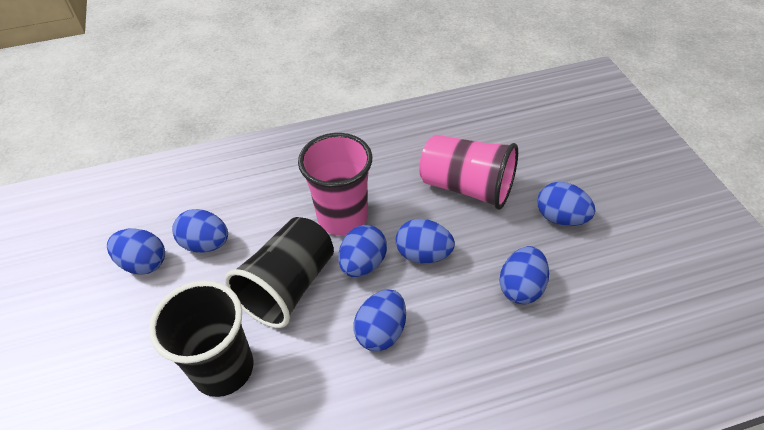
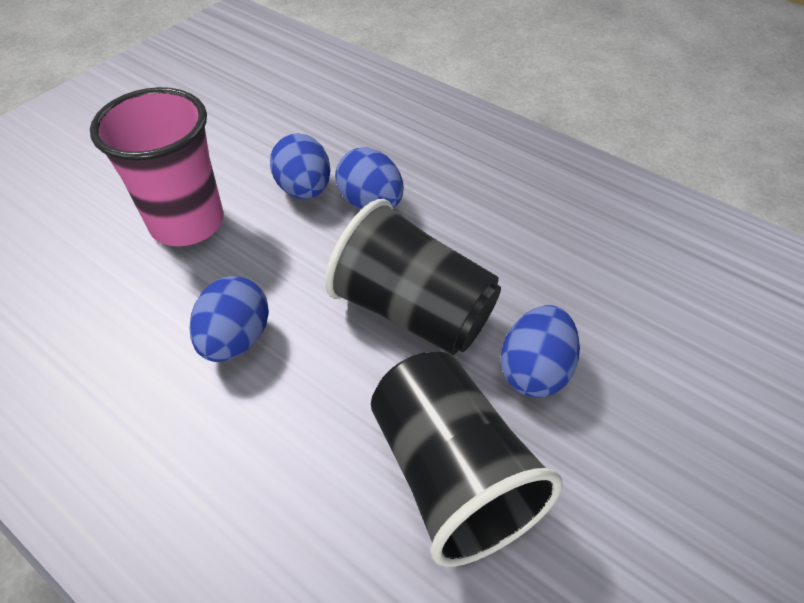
blue egg: 7 -> 4
pink cup: 2 -> 1

